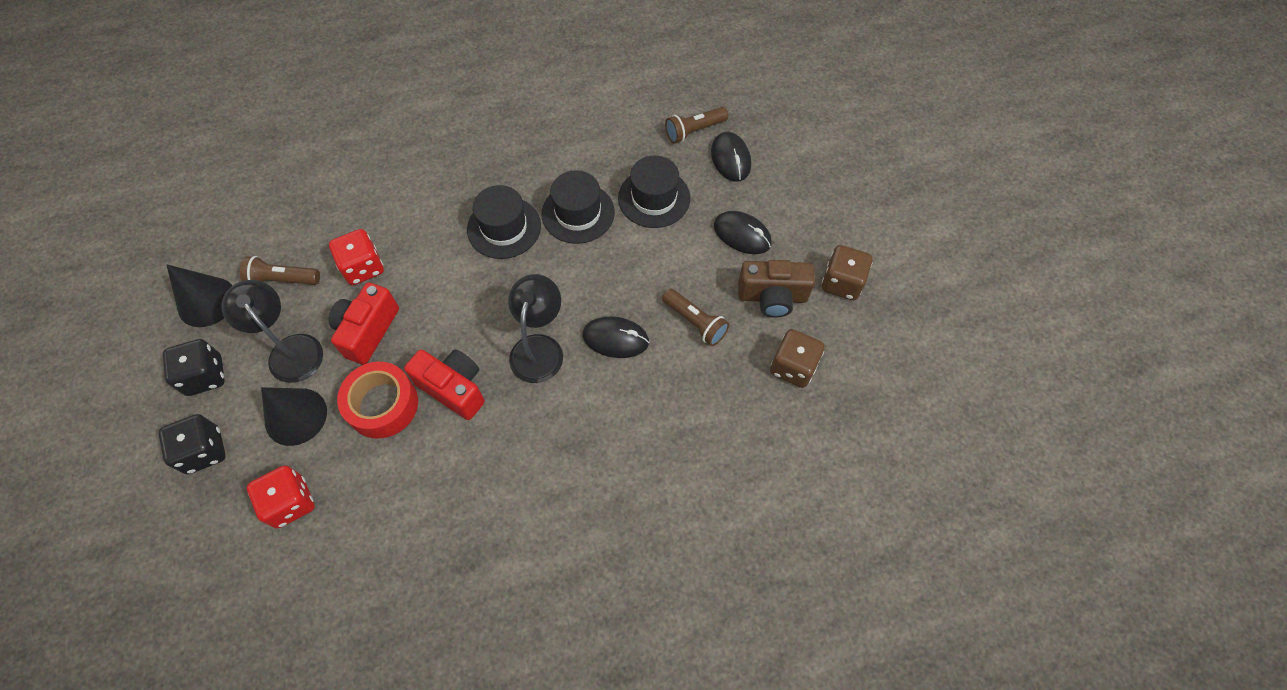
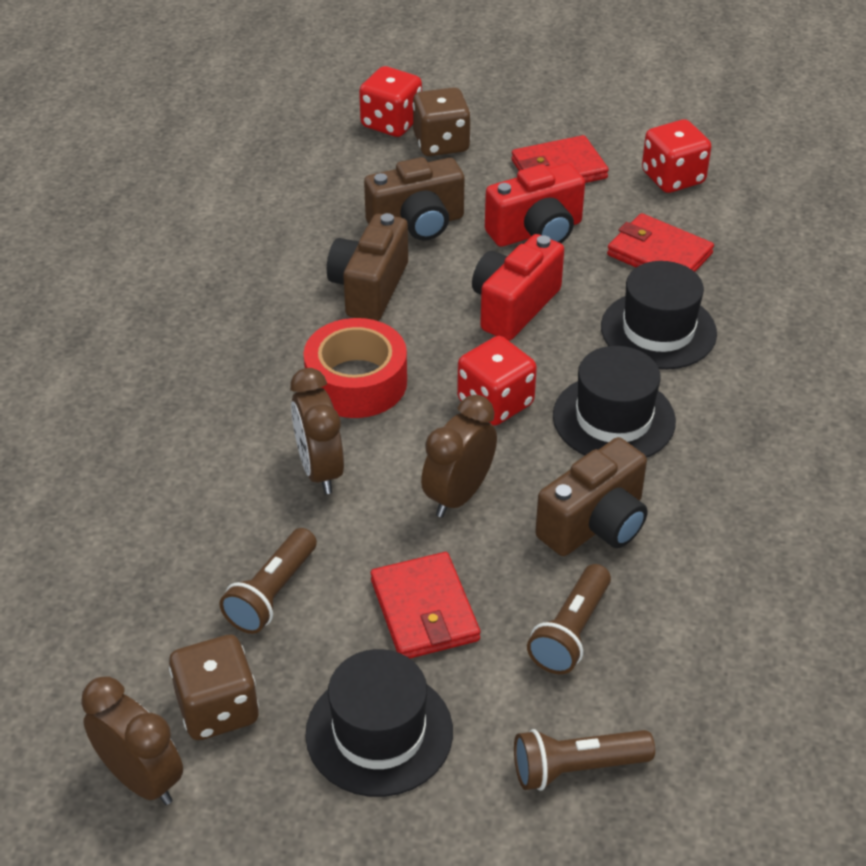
black cone: 2 -> 0
black dice: 2 -> 0
black lamp: 2 -> 0
black mouse: 3 -> 0
brown camera: 1 -> 3
brown clock: 0 -> 3
red dice: 2 -> 3
red wallet: 0 -> 3

